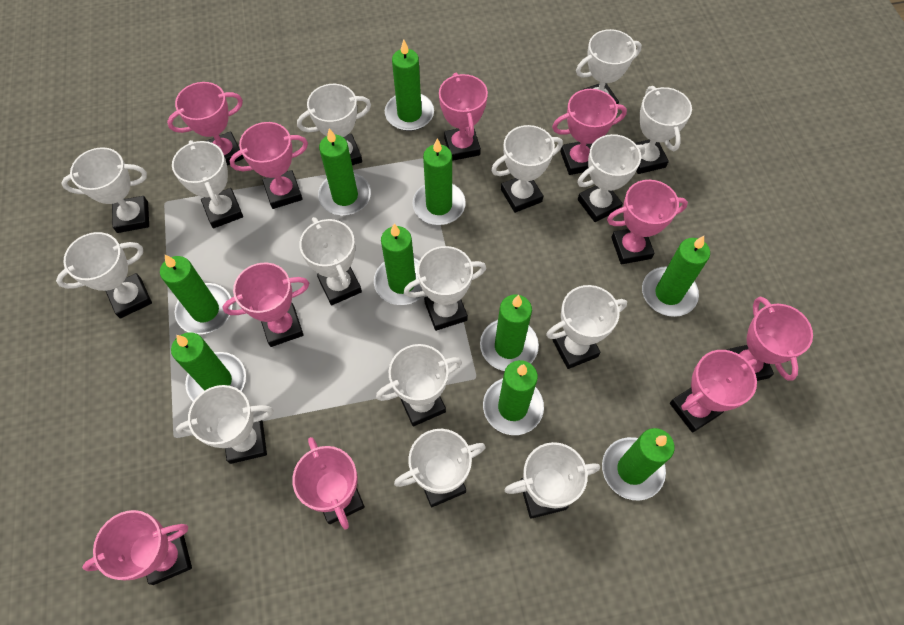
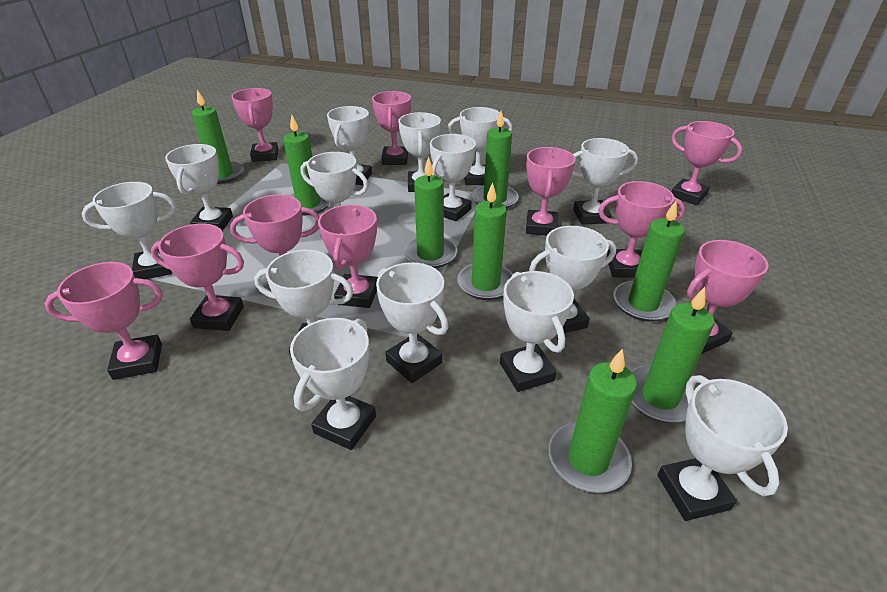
green candle: 10 -> 8
white trophy: 15 -> 14

